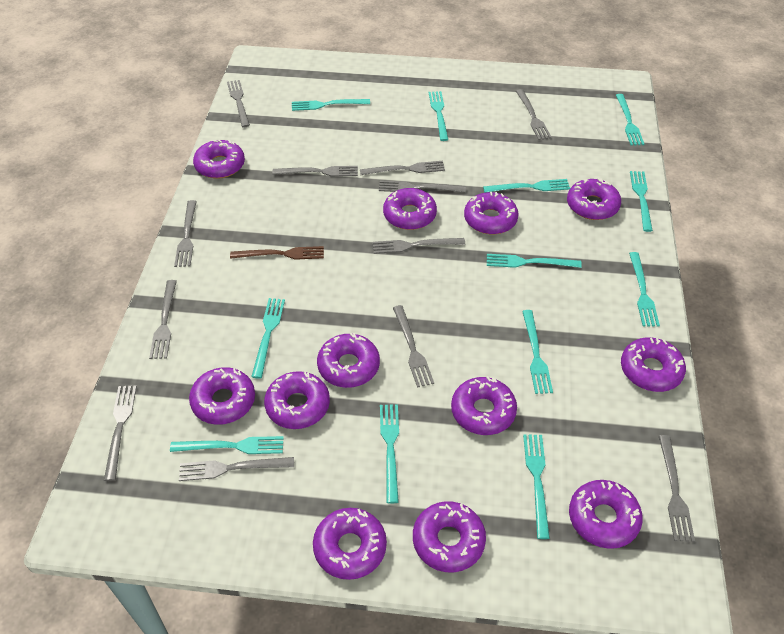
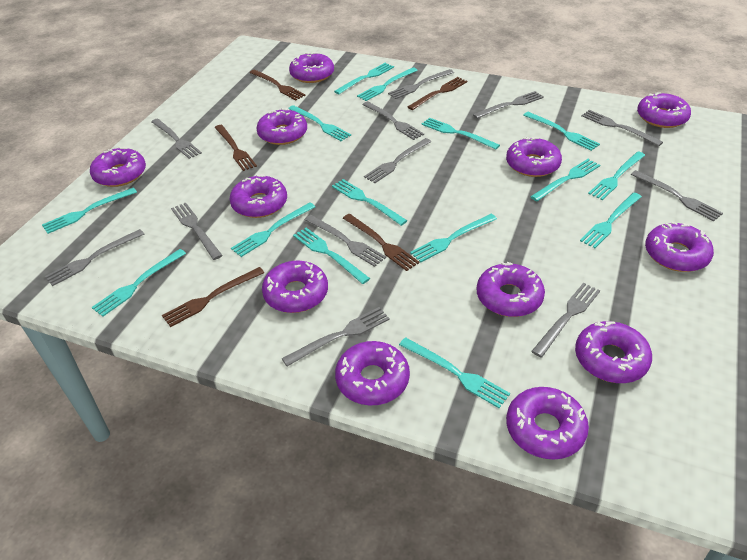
brown fork: 1 -> 5
turquoise fork: 12 -> 15

